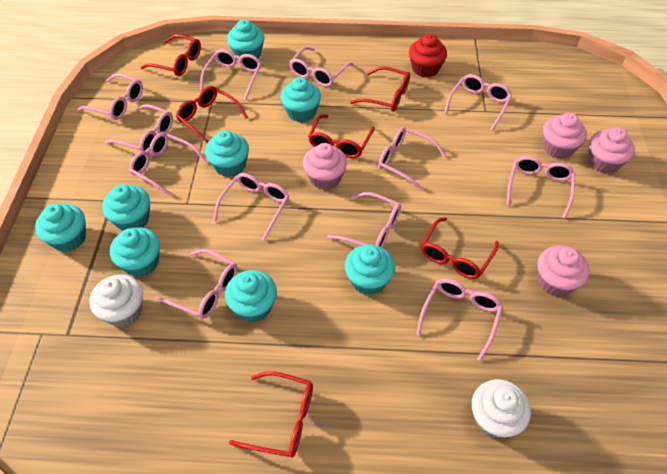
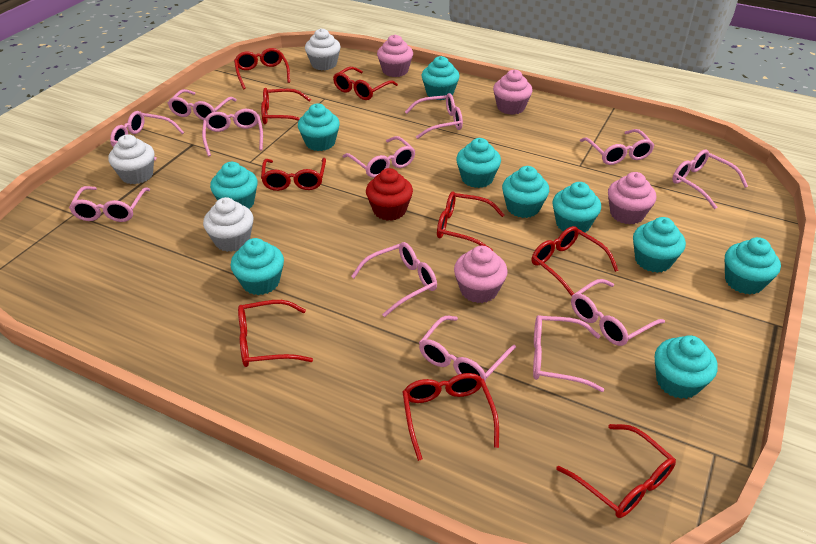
red glasses: 6 -> 9
turquoise cupcake: 8 -> 10
white cupcake: 2 -> 3

